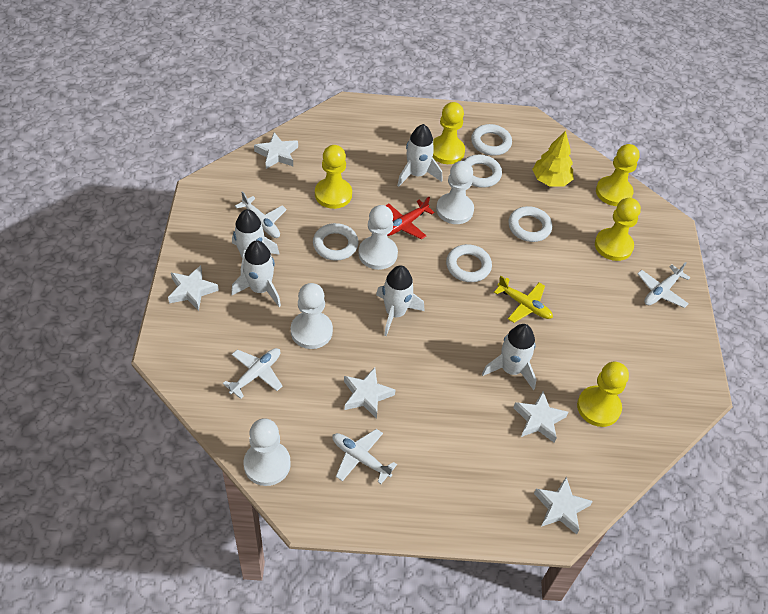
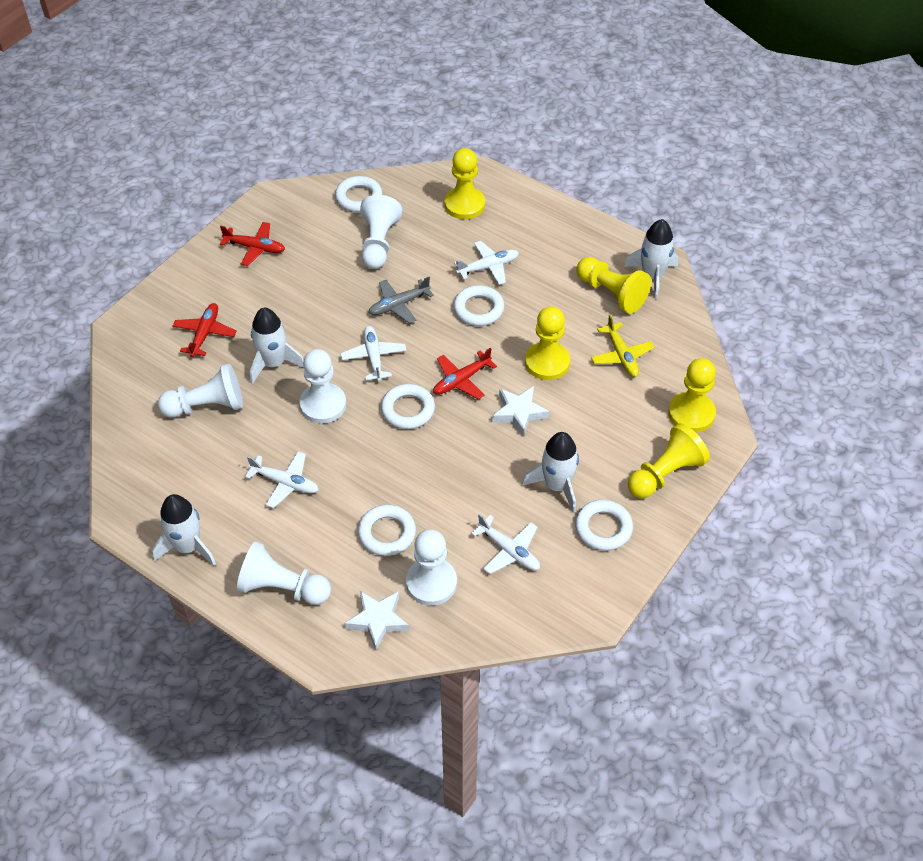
grey plane: 0 -> 1
red plane: 1 -> 3
white pawn: 4 -> 5
white rocket: 5 -> 4
white star: 5 -> 2
yellow tree: 1 -> 0

